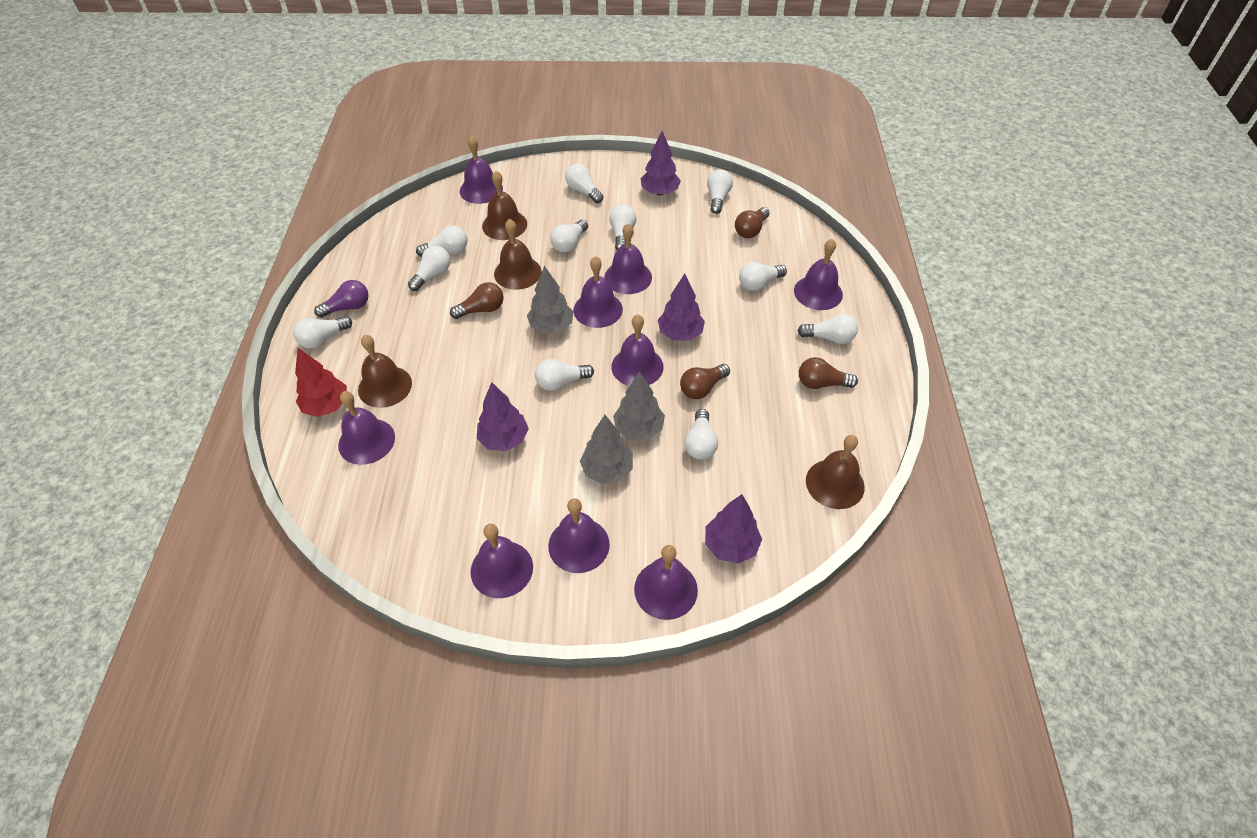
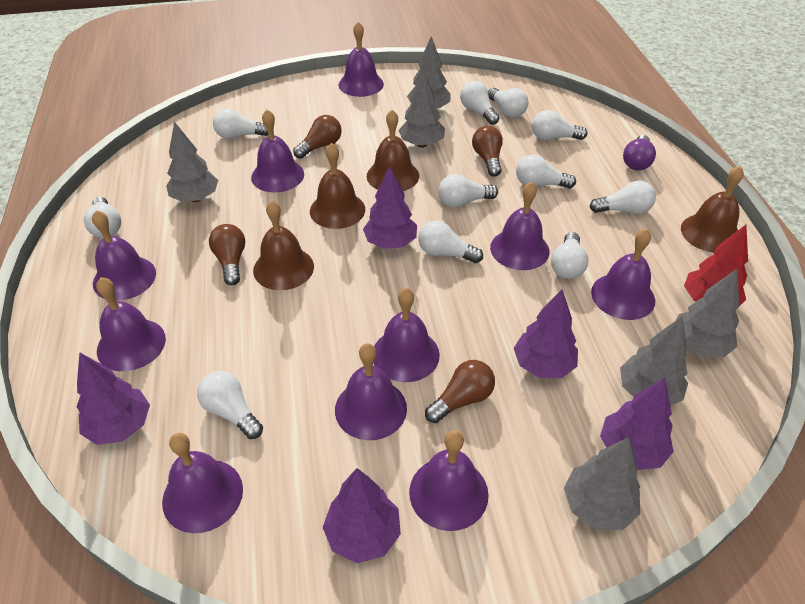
grey tree: 3 -> 6
purple bell: 9 -> 10
purple tree: 4 -> 5

